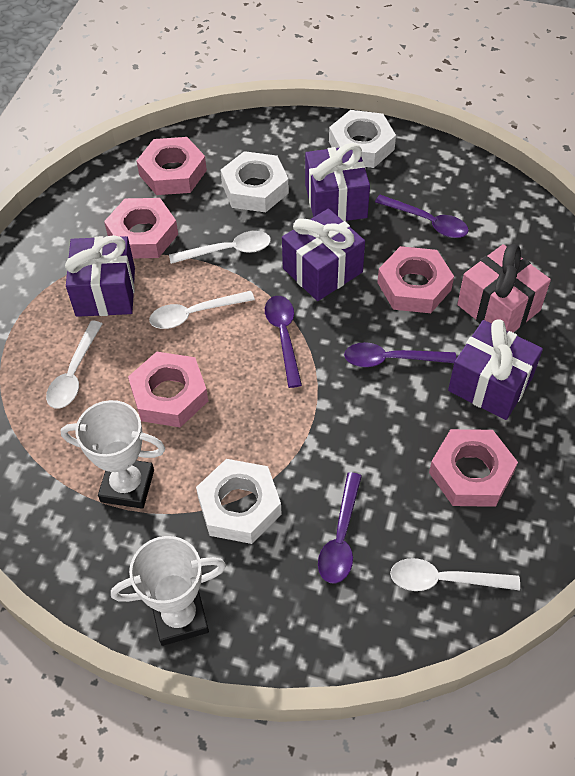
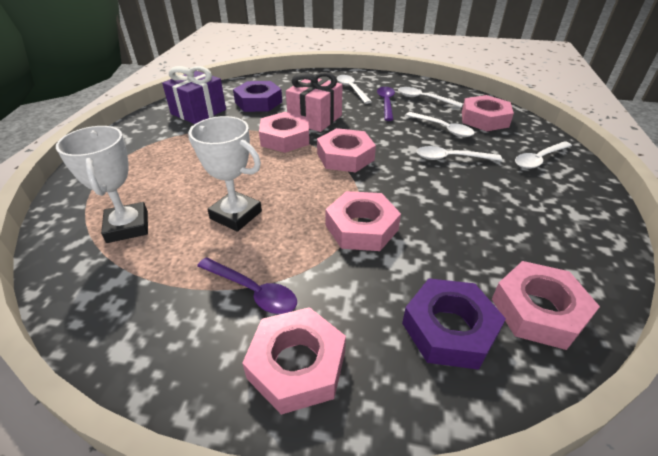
pink nut: 5 -> 6
purple gift: 4 -> 1
purple nut: 0 -> 2
purple spoon: 4 -> 2
white nut: 3 -> 0
white spoon: 4 -> 5

